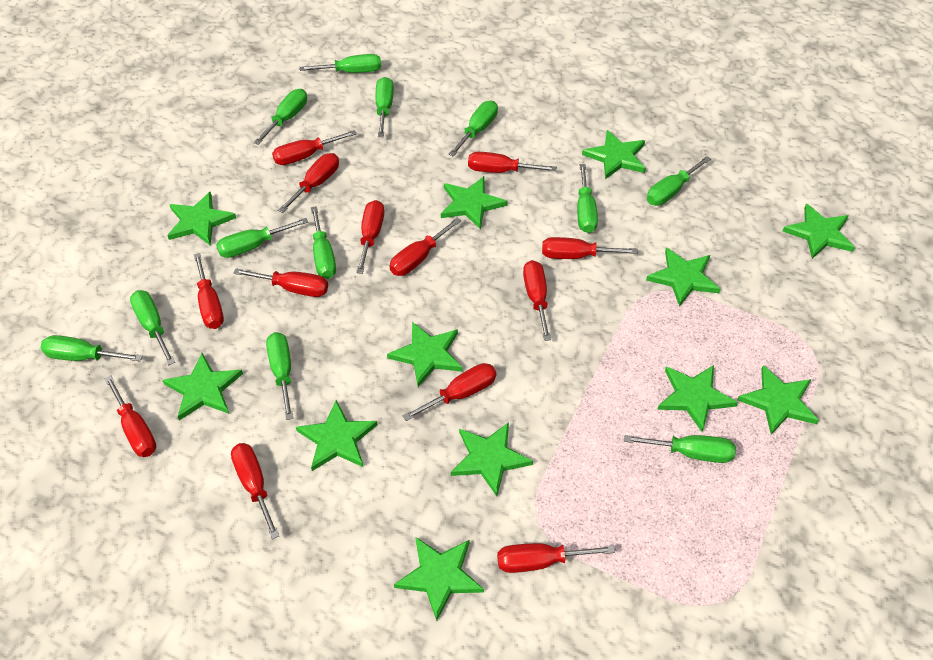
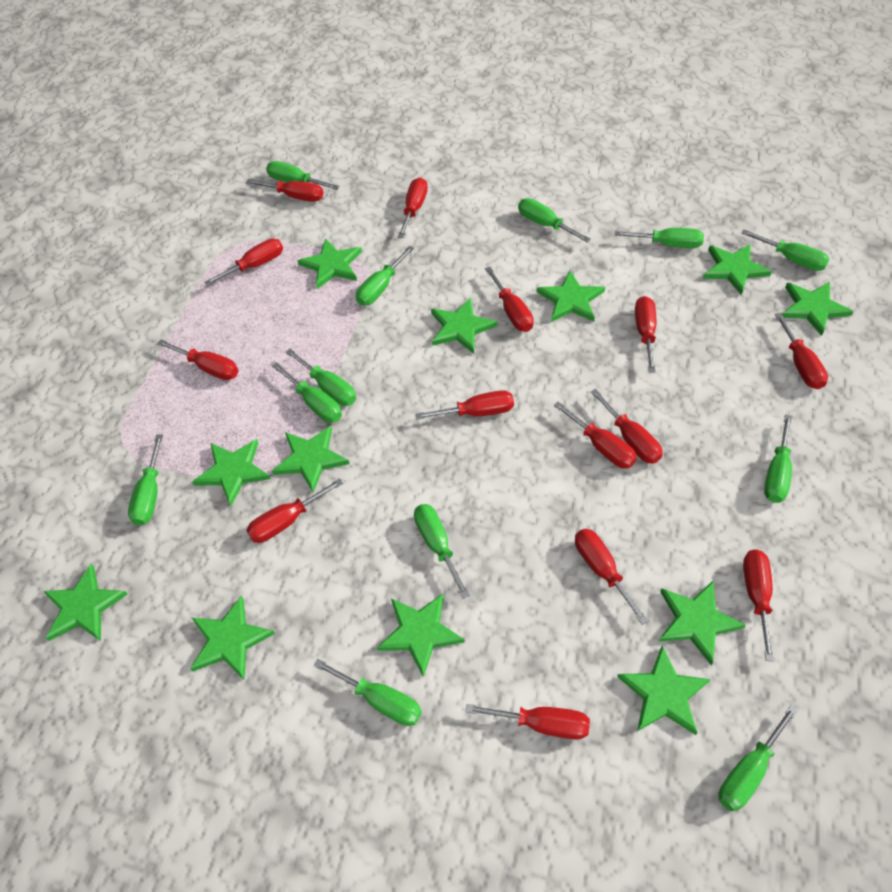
red screwdriver: 13 -> 14

